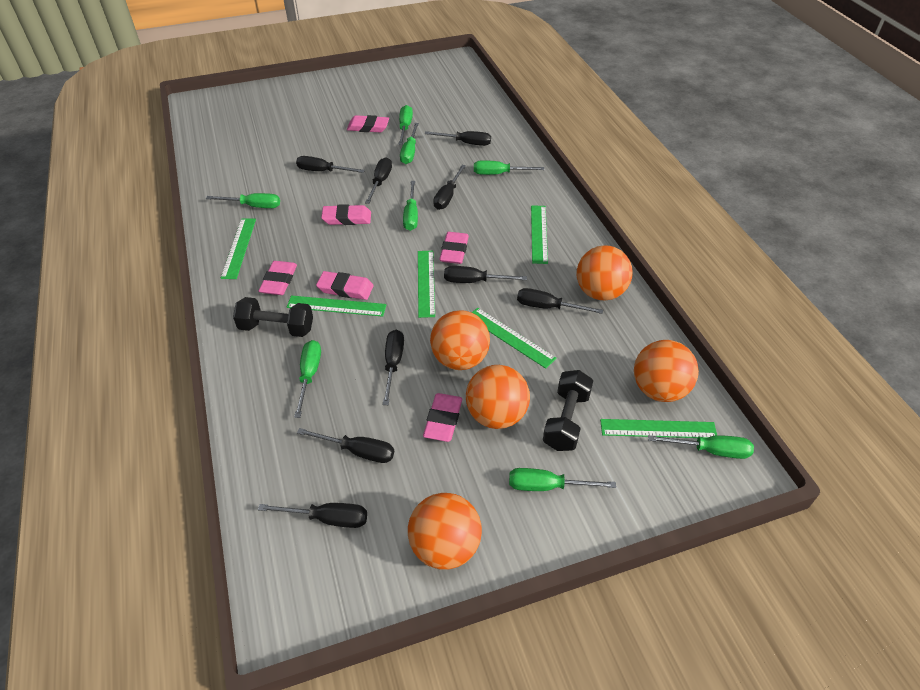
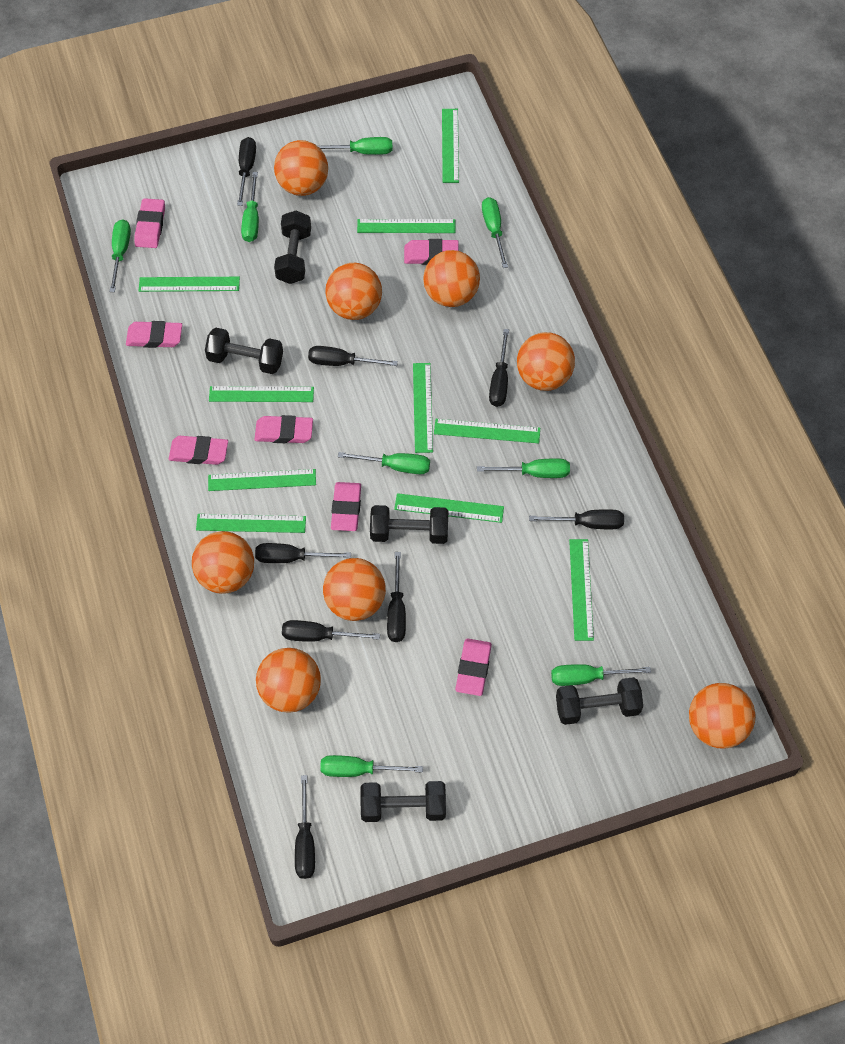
black dumbbell: 2 -> 5
black screwdriver: 9 -> 8
green ruler: 6 -> 10
orange ball: 5 -> 8
pink eraser: 6 -> 7

